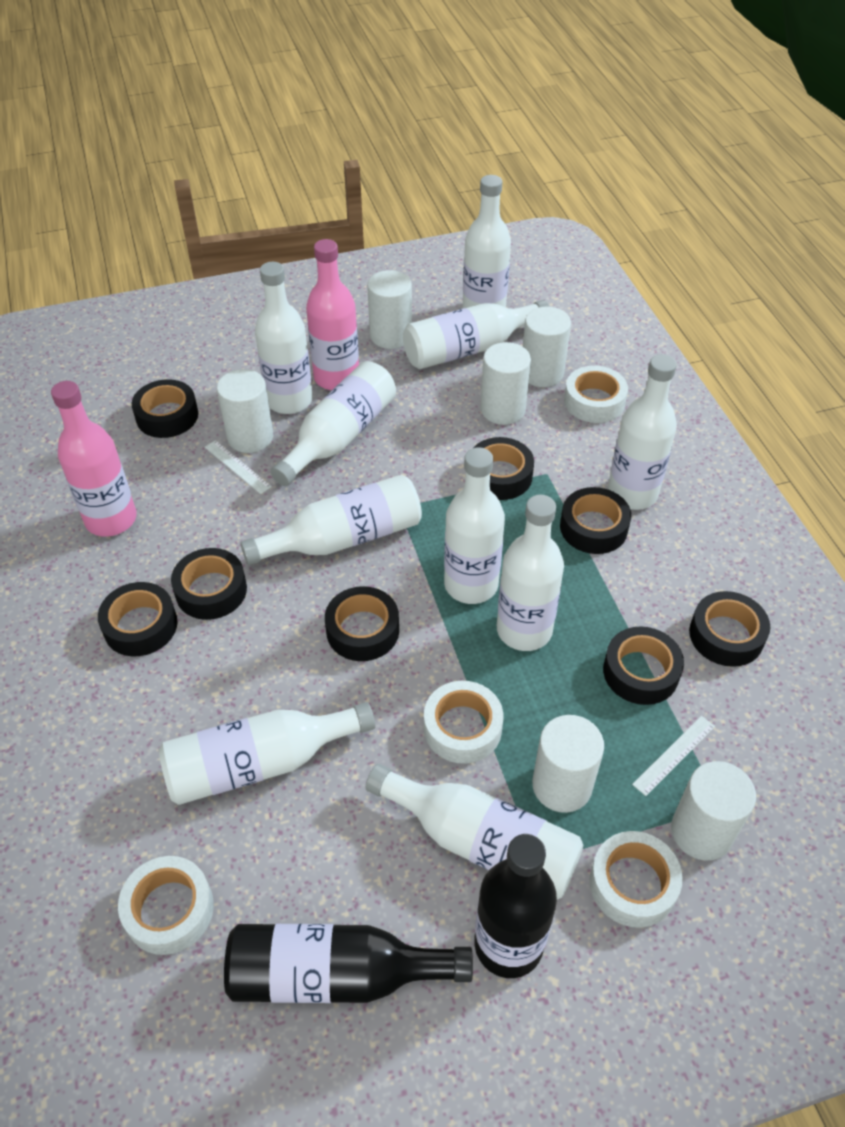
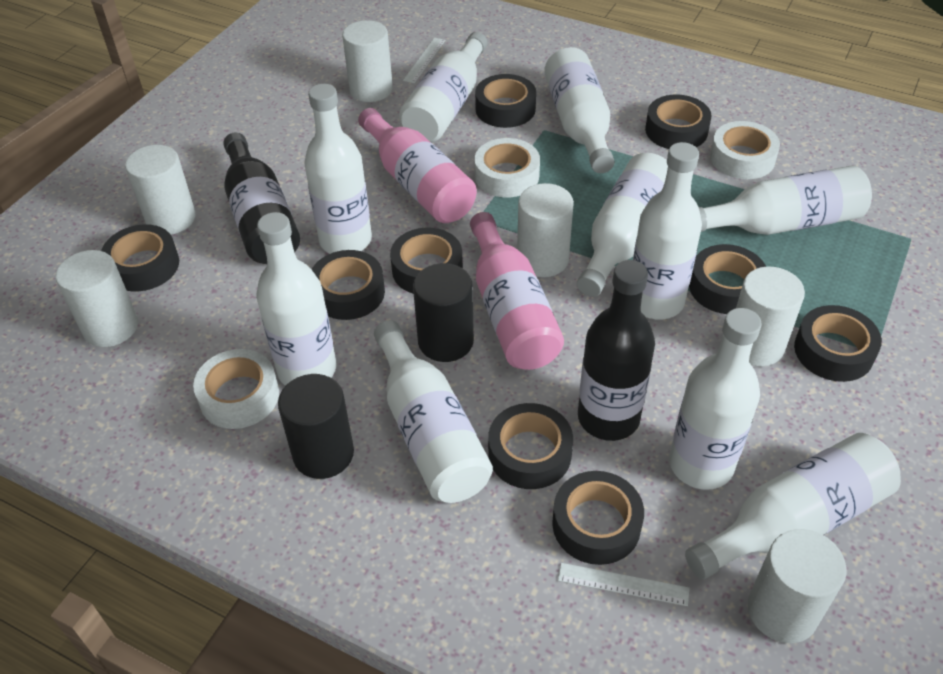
black cylinder: 0 -> 2
black tape: 8 -> 9
white tape: 4 -> 3

